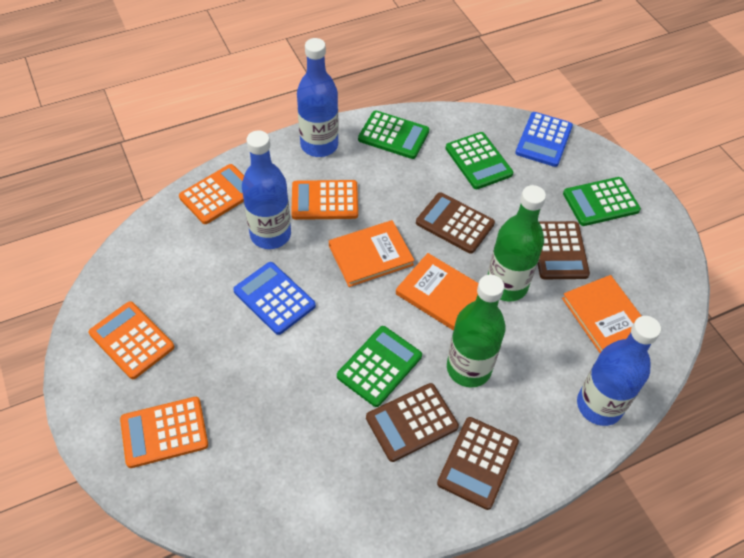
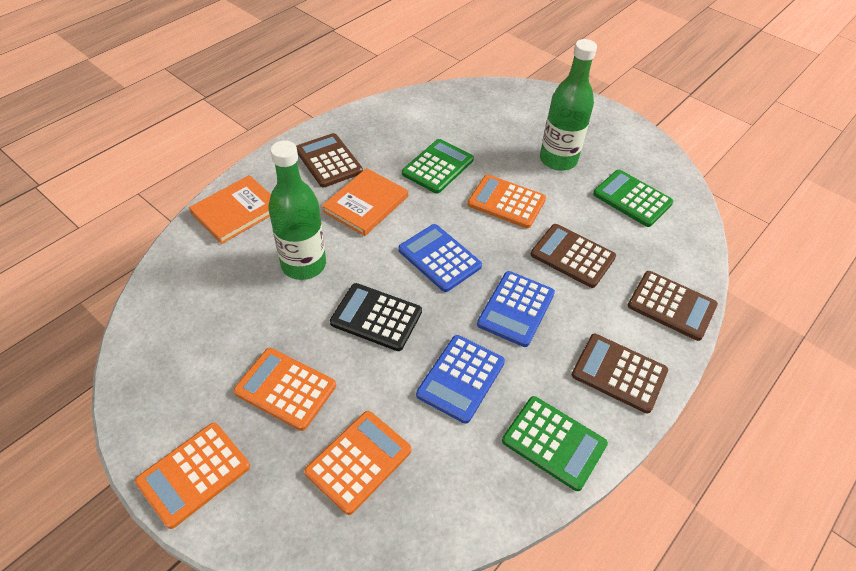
black calculator: 0 -> 1
blue bottle: 3 -> 0
blue calculator: 2 -> 3
green calculator: 4 -> 3
orange book: 3 -> 2

